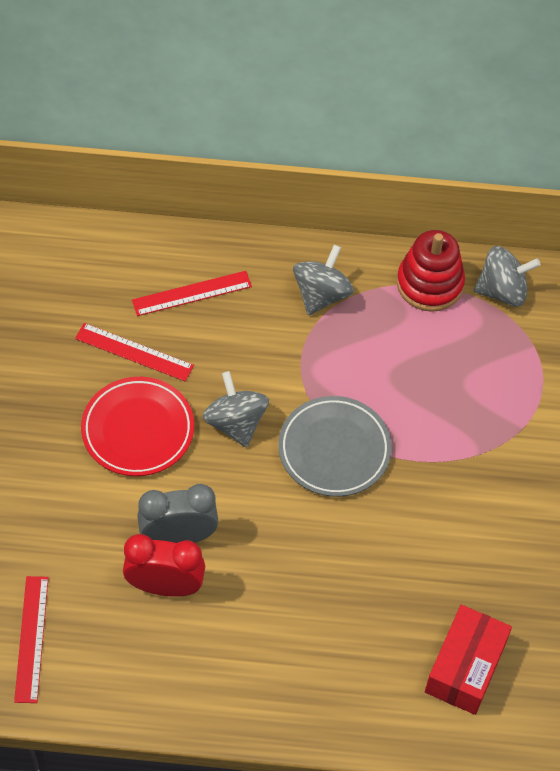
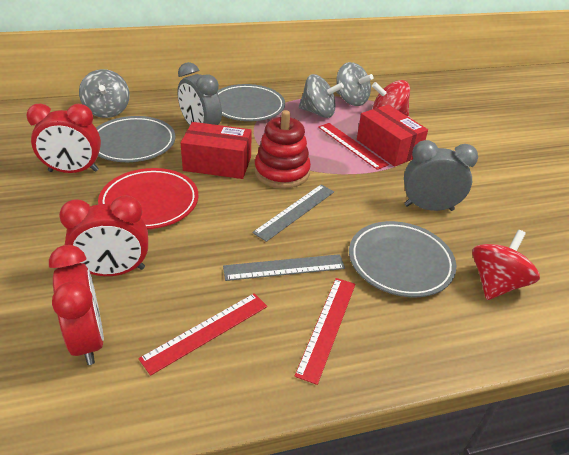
grey clock: 1 -> 2
grey plate: 1 -> 3
grey ruler: 0 -> 2
red box: 1 -> 2
red clock: 1 -> 3
red spinning top: 0 -> 2

